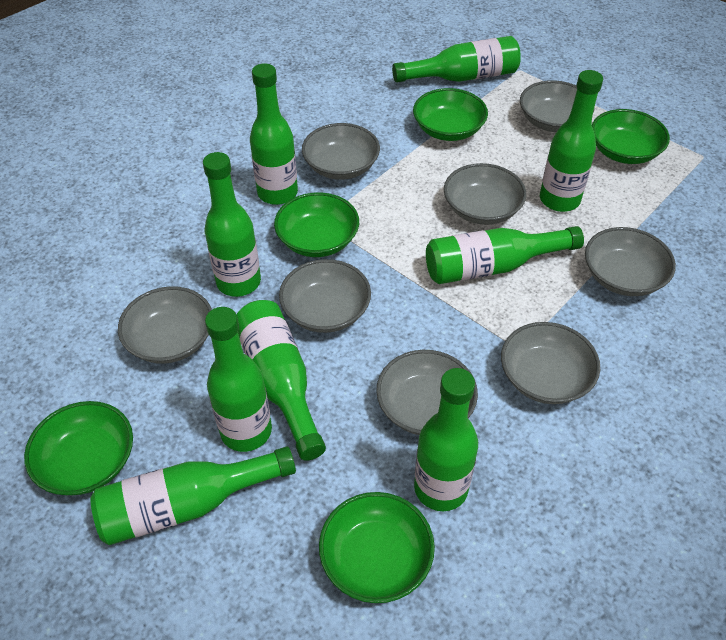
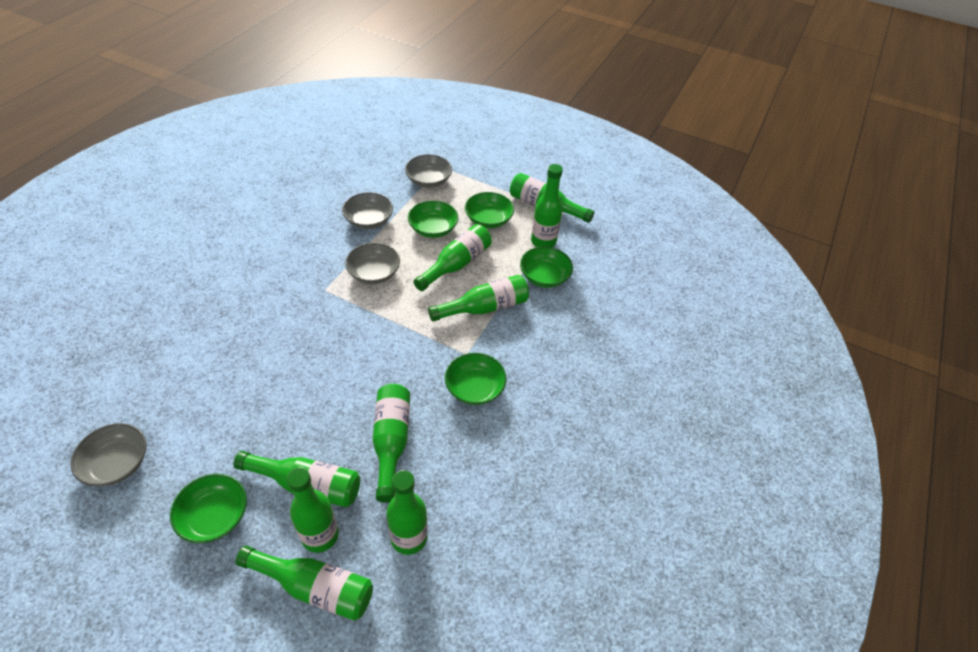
grey bowl: 8 -> 4

